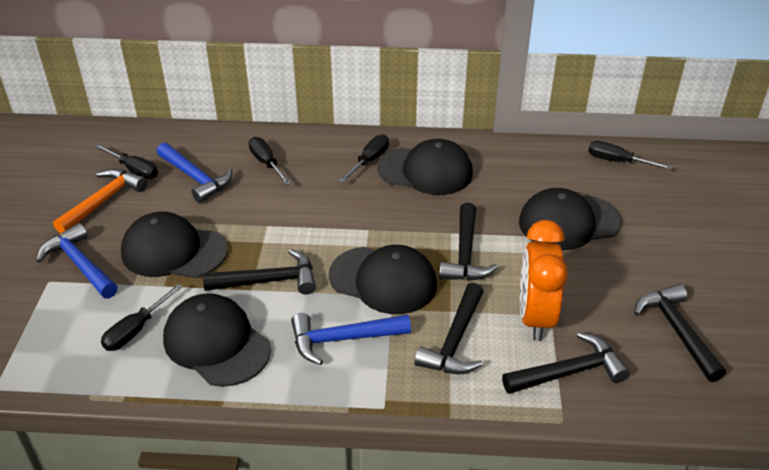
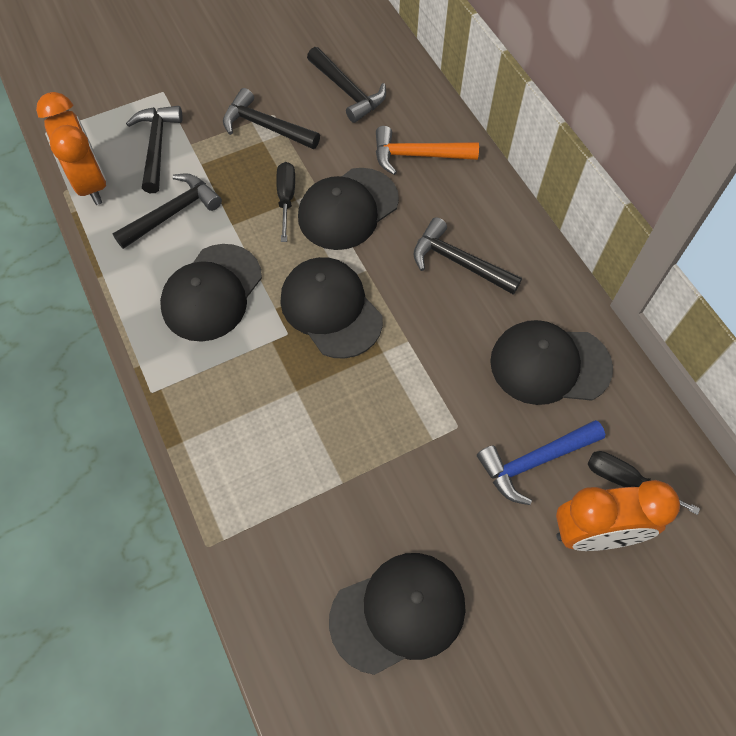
black screwdriver: 5 -> 2
blue hammer: 3 -> 1
orange clock: 1 -> 2

